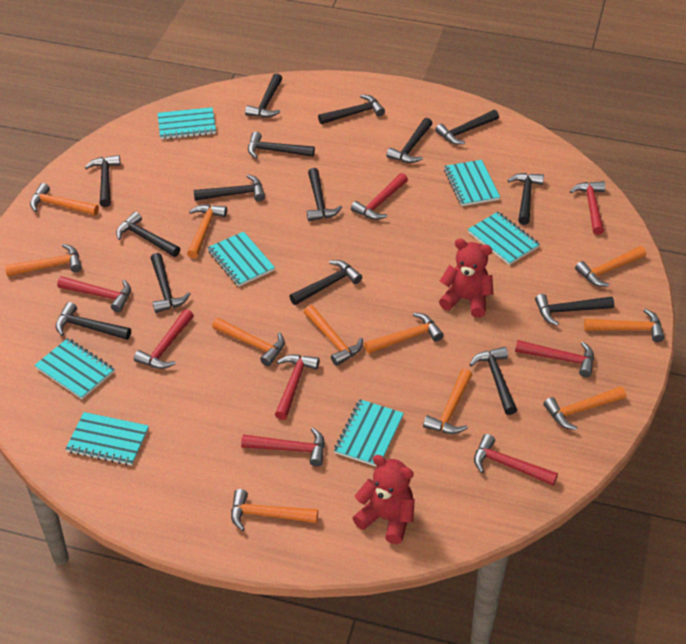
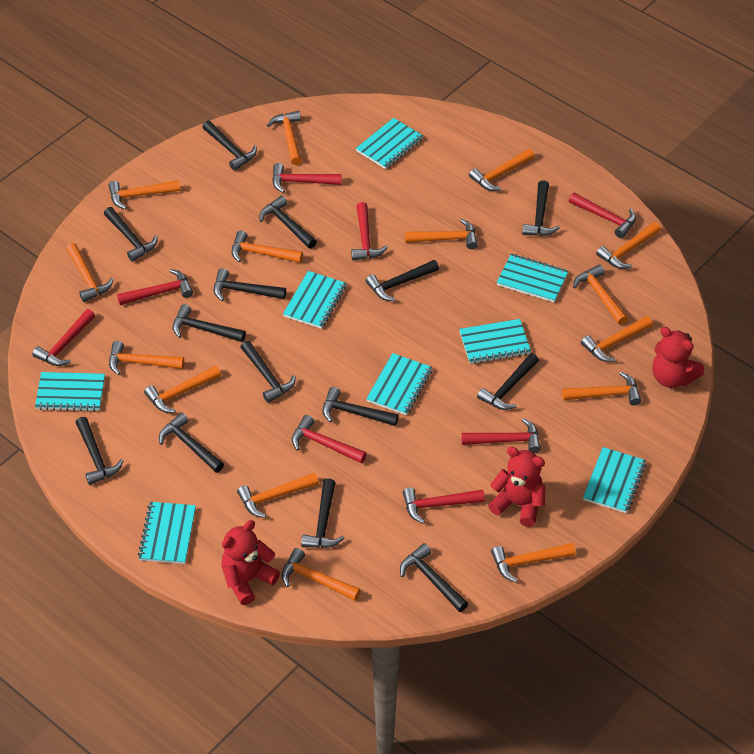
black hammer: 15 -> 14
orange hammer: 11 -> 15
red teddy bear: 2 -> 3
turquoise notebook: 7 -> 8

